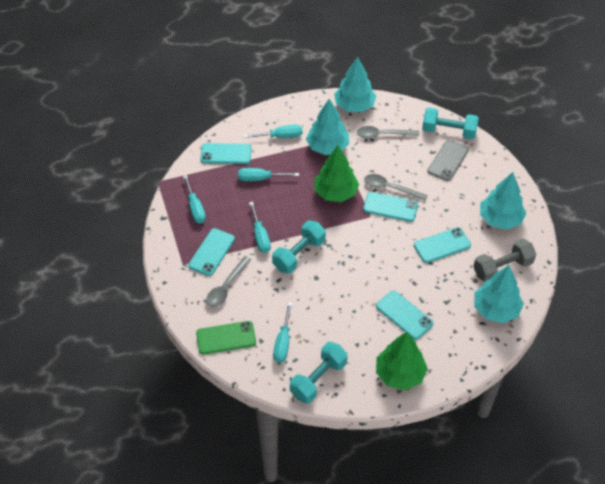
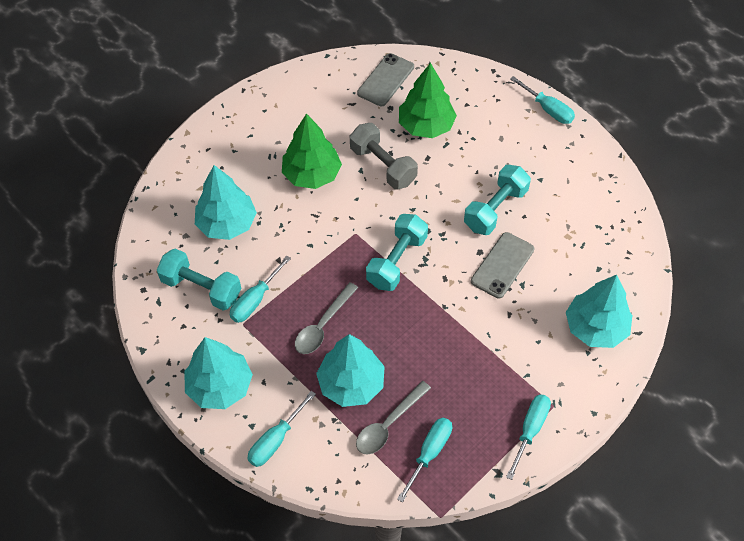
green phone: 1 -> 0
grey phone: 1 -> 2
grey spoon: 3 -> 2
turquoise phone: 5 -> 0

